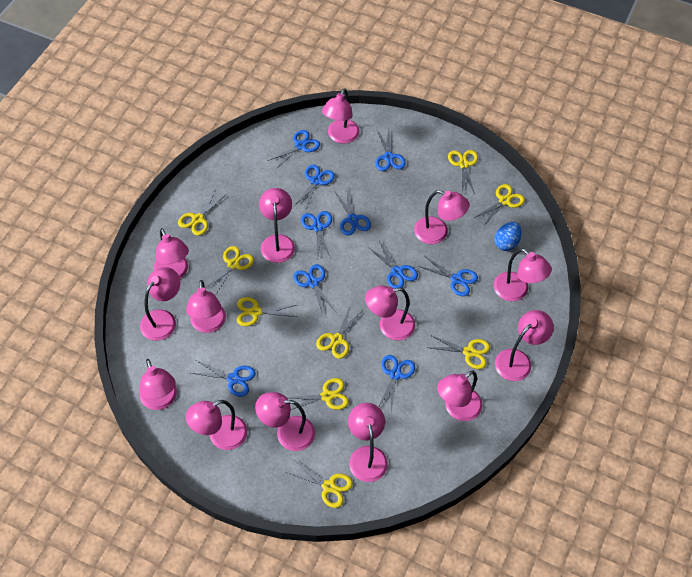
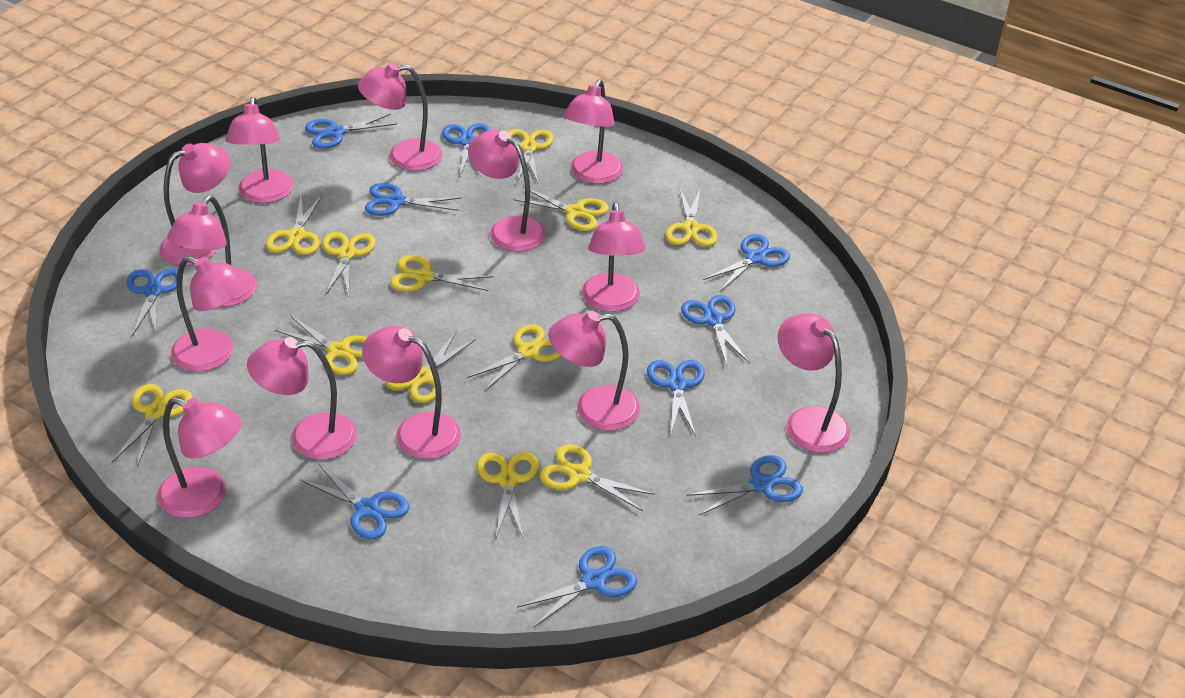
blue egg: 1 -> 0
pink lamp: 14 -> 13
yellow scissors: 9 -> 12

